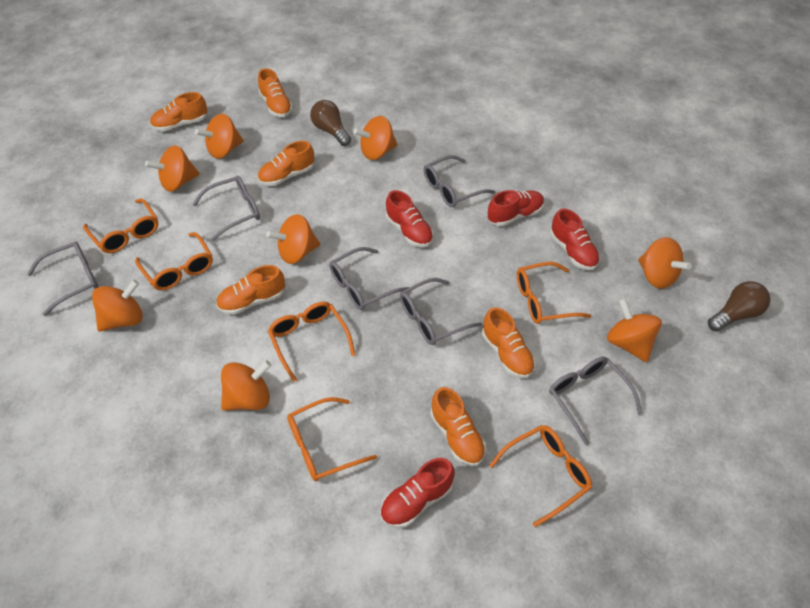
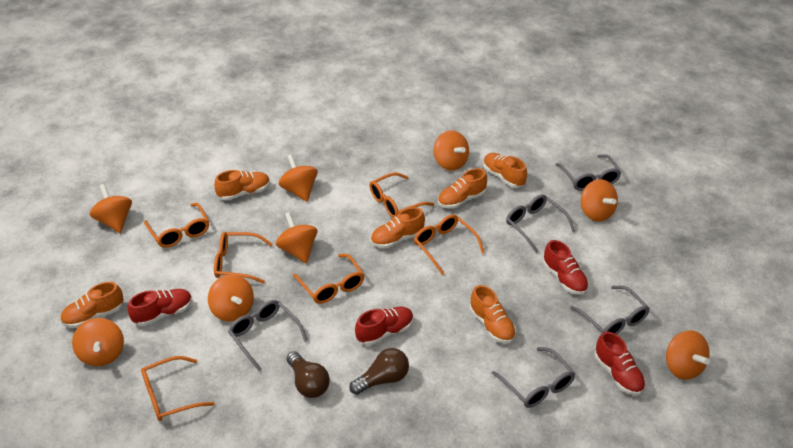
grey glasses: 6 -> 5

